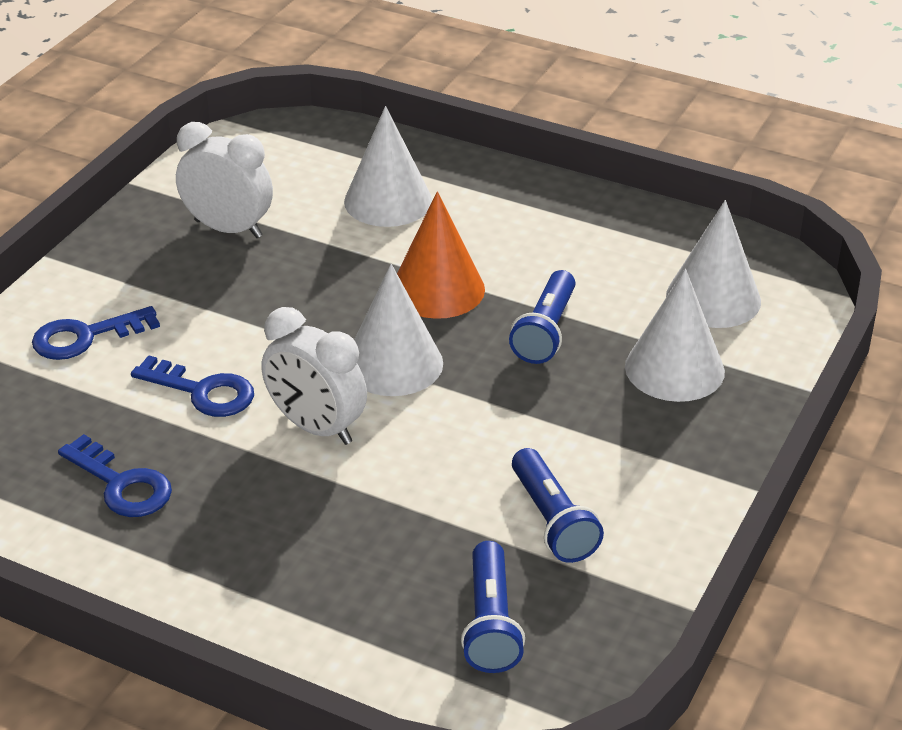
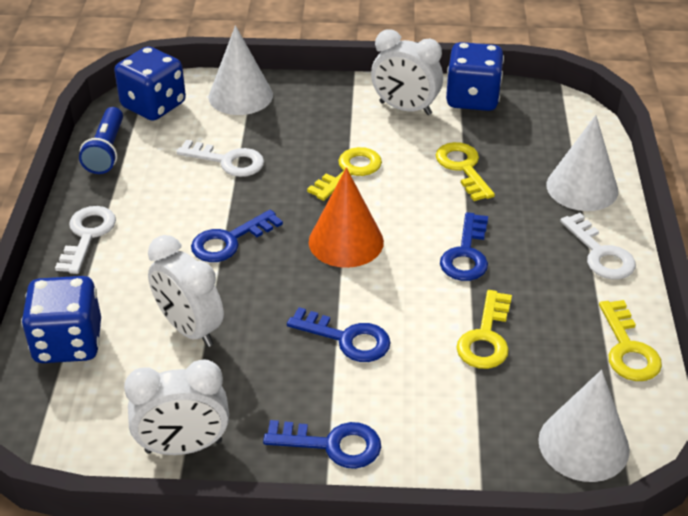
blue dice: 0 -> 3
blue flashlight: 3 -> 1
blue key: 3 -> 4
white clock: 2 -> 3
white cone: 4 -> 3
white key: 0 -> 3
yellow key: 0 -> 4

